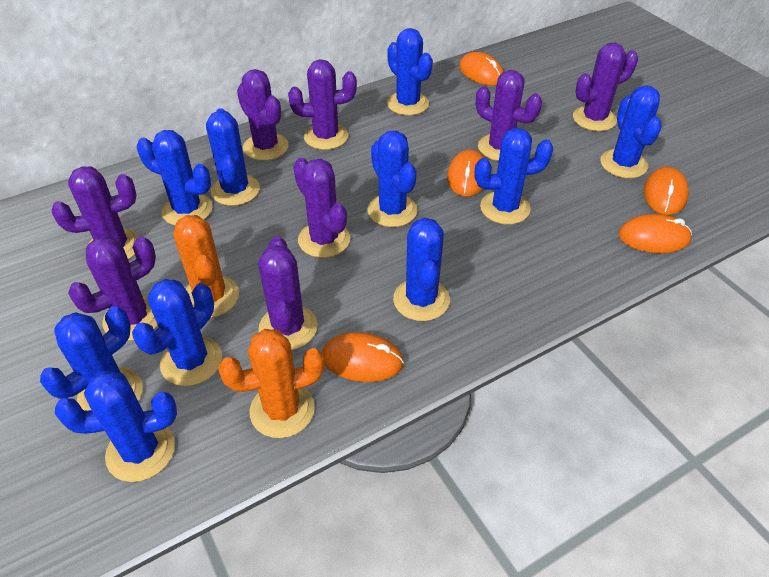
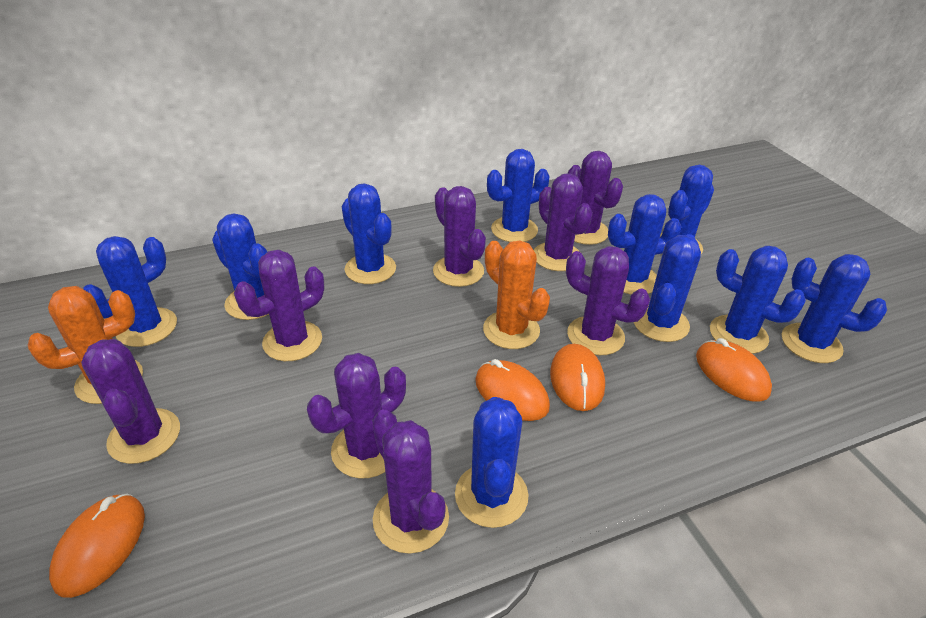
orange mouse: 5 -> 4

